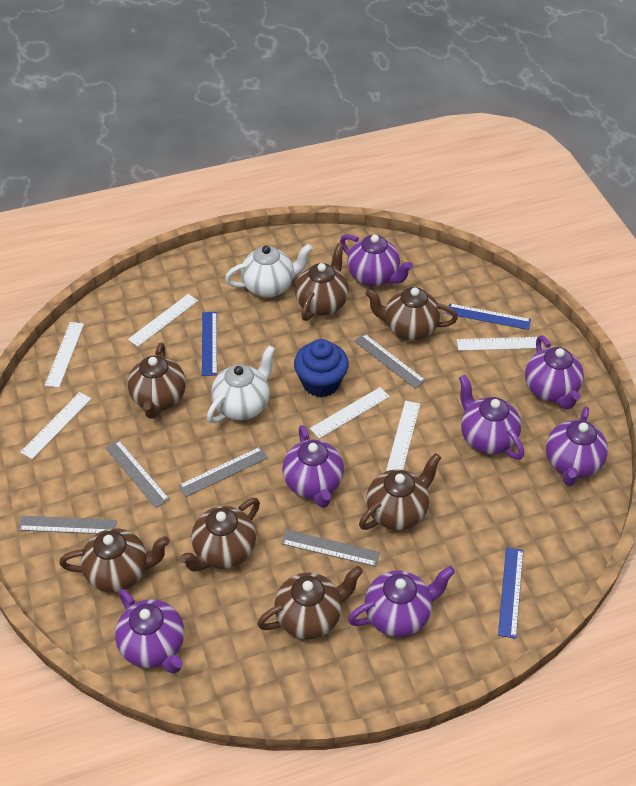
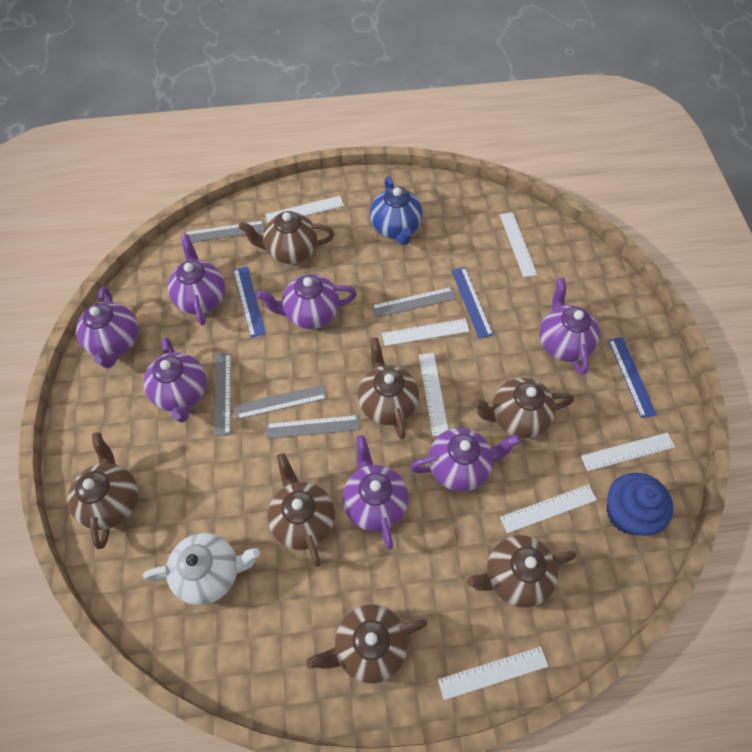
blue teapot: 0 -> 1
white ruler: 6 -> 7
white teapot: 2 -> 1

